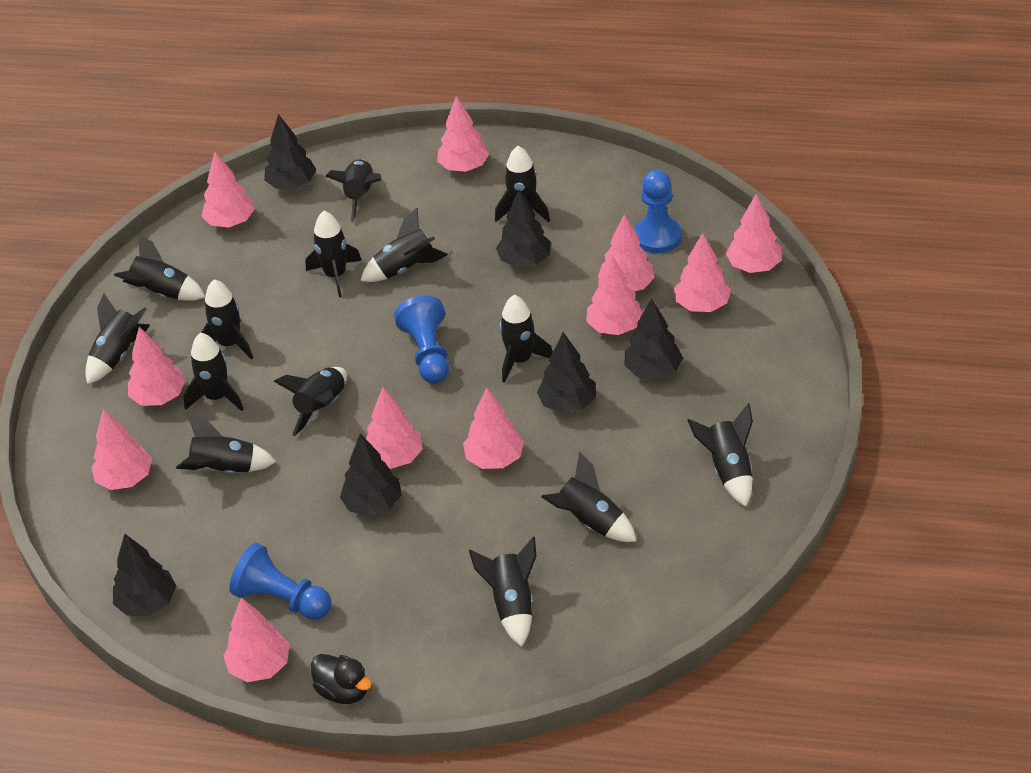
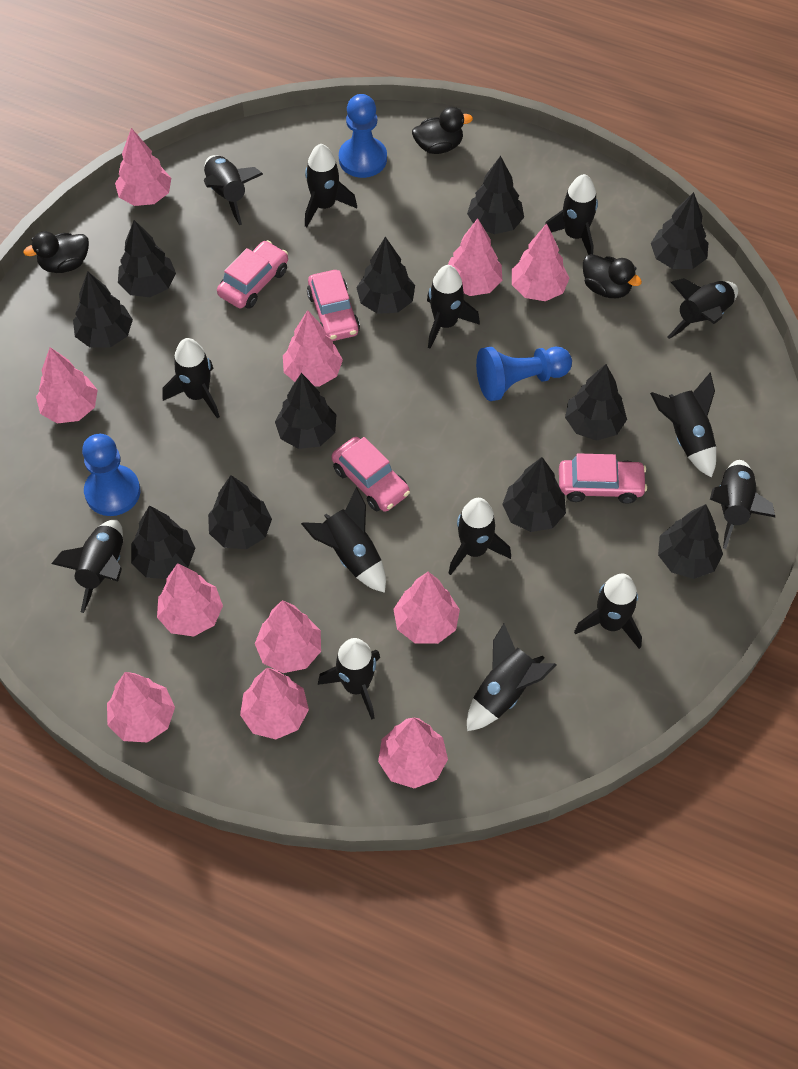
black duck: 1 -> 3
black tree: 6 -> 11
pink car: 0 -> 4

